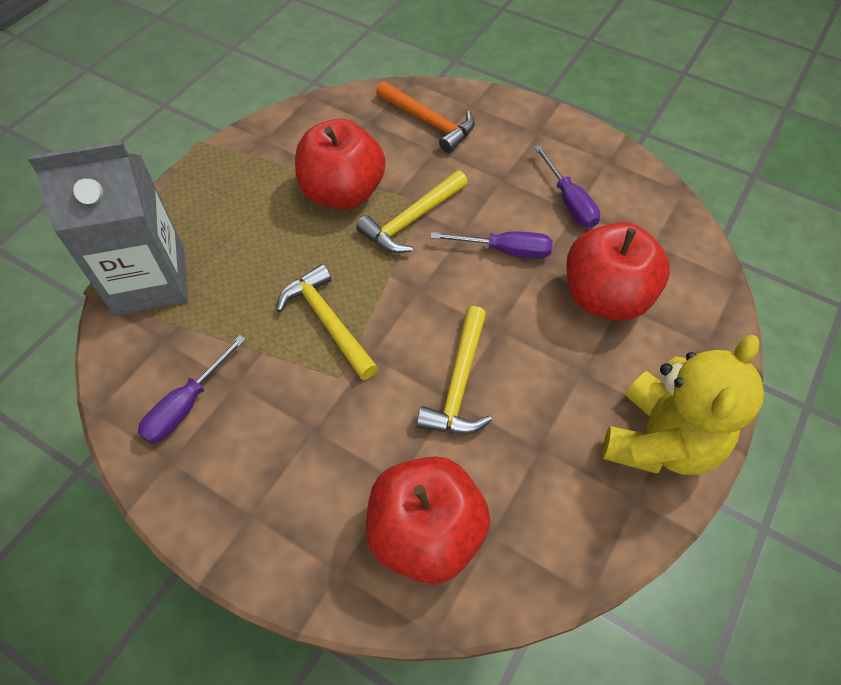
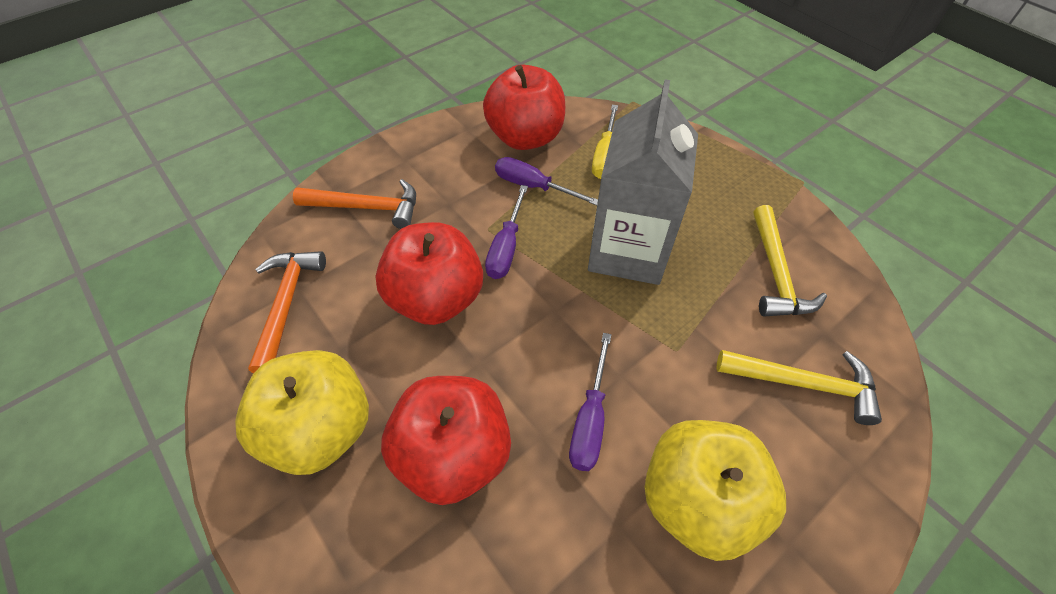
orange hammer: 1 -> 2
yellow apple: 0 -> 2
yellow hammer: 3 -> 2
yellow screwdriver: 0 -> 1
yellow teddy bear: 1 -> 0

